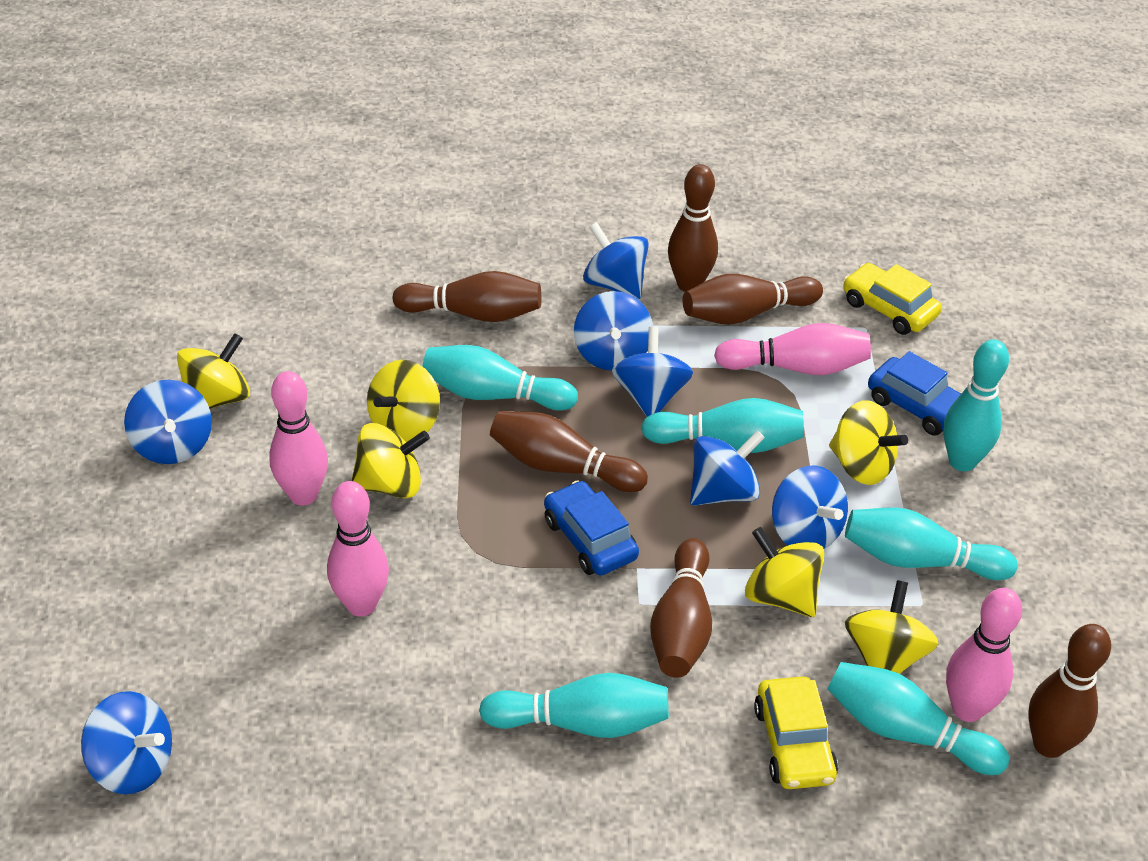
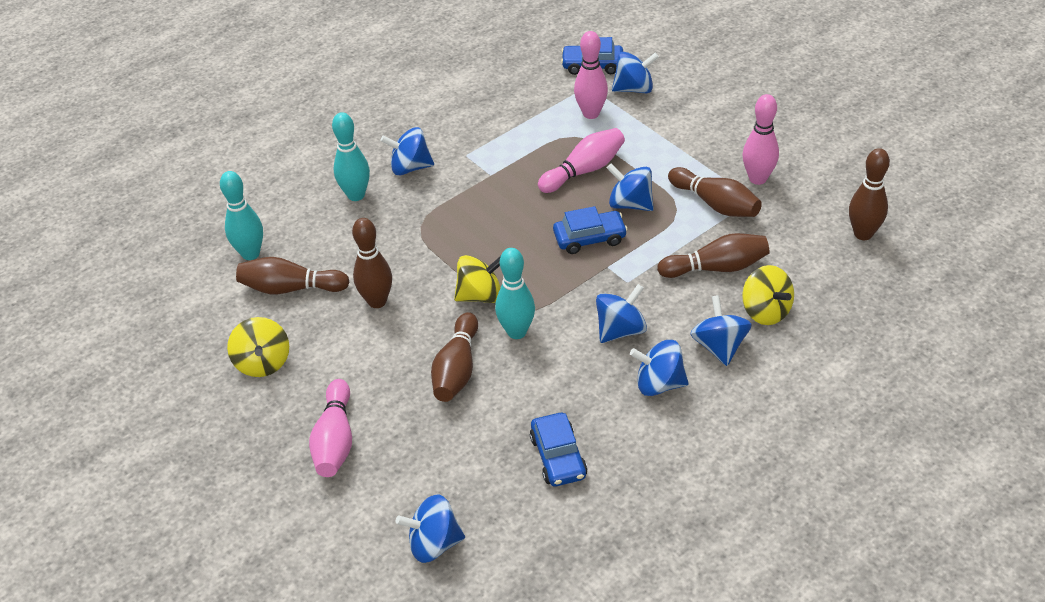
blue car: 2 -> 3
turquoise bowling pin: 6 -> 3
yellow car: 2 -> 0
yellow spinning top: 6 -> 3

